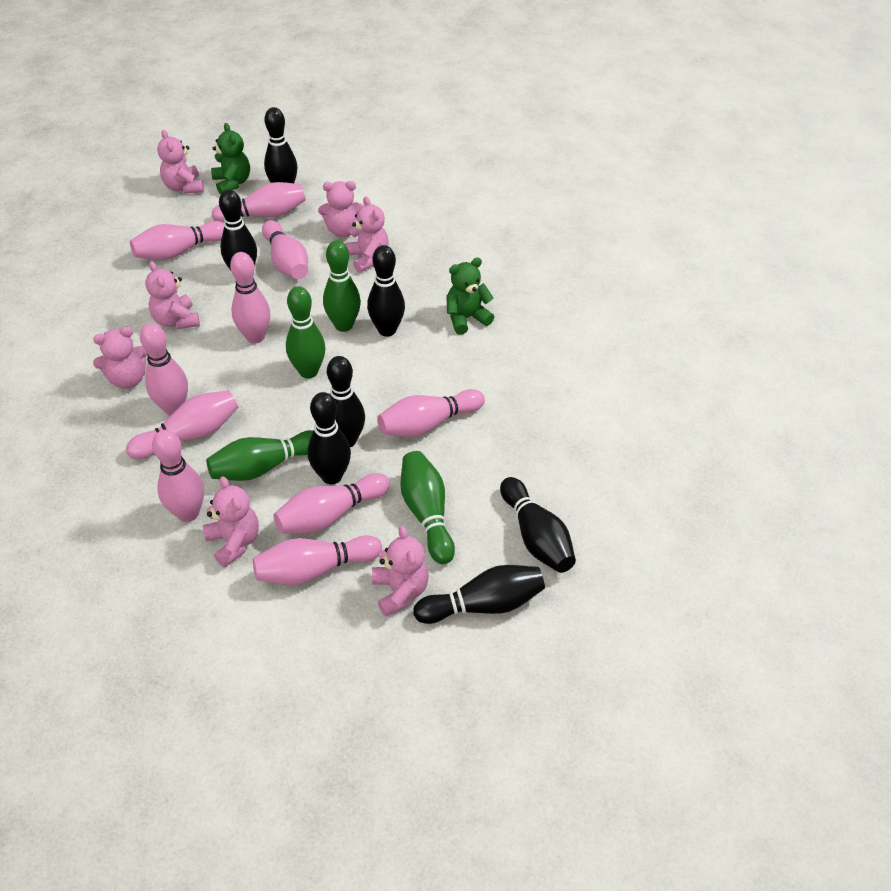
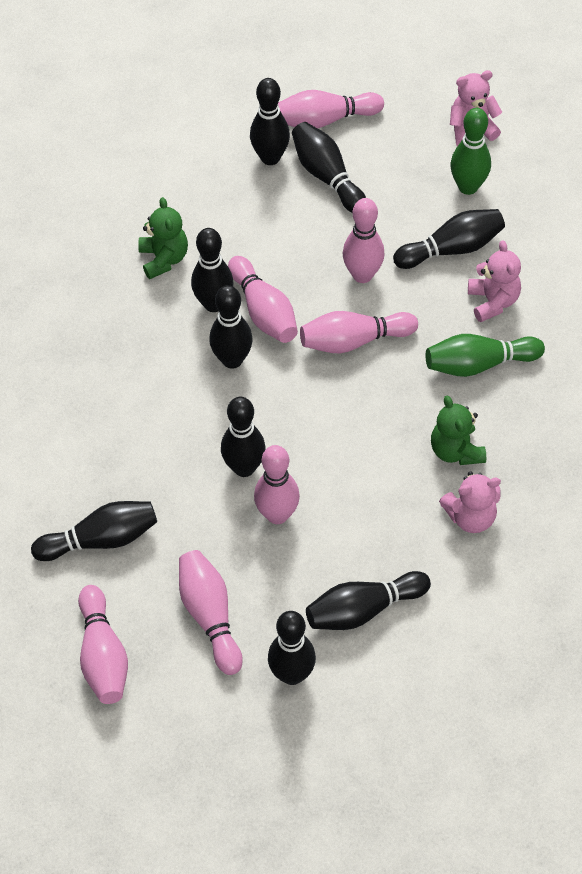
black bowling pin: 7 -> 9
green bowling pin: 4 -> 2
pink bowling pin: 10 -> 7
pink teddy bear: 7 -> 3

